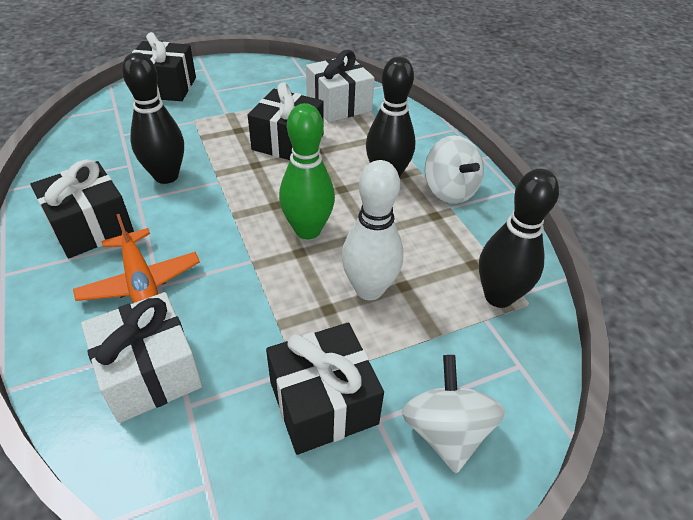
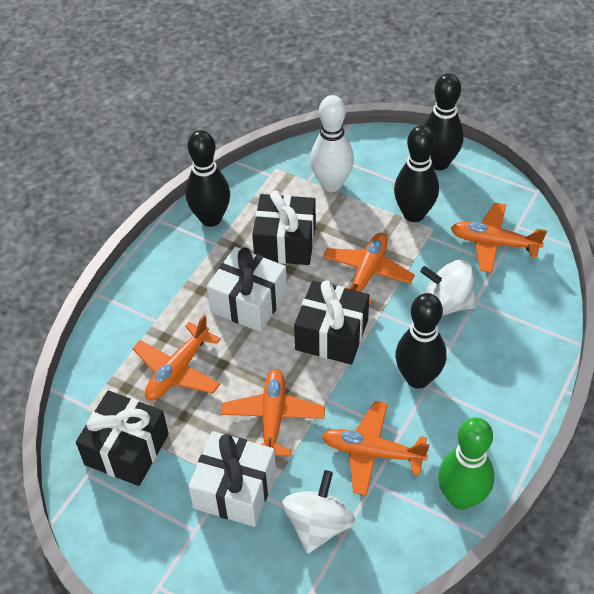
black bowling pin: 3 -> 4
black gift: 4 -> 3
orange plane: 1 -> 5

